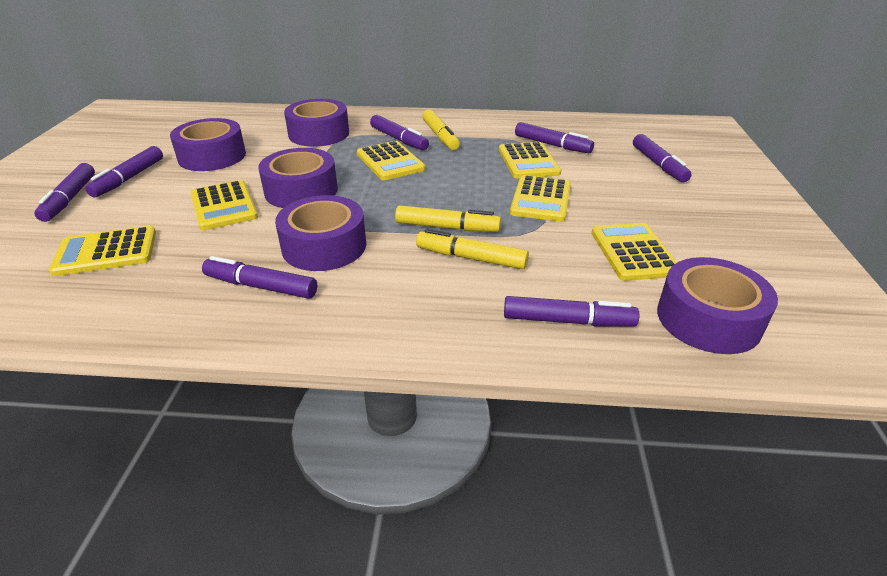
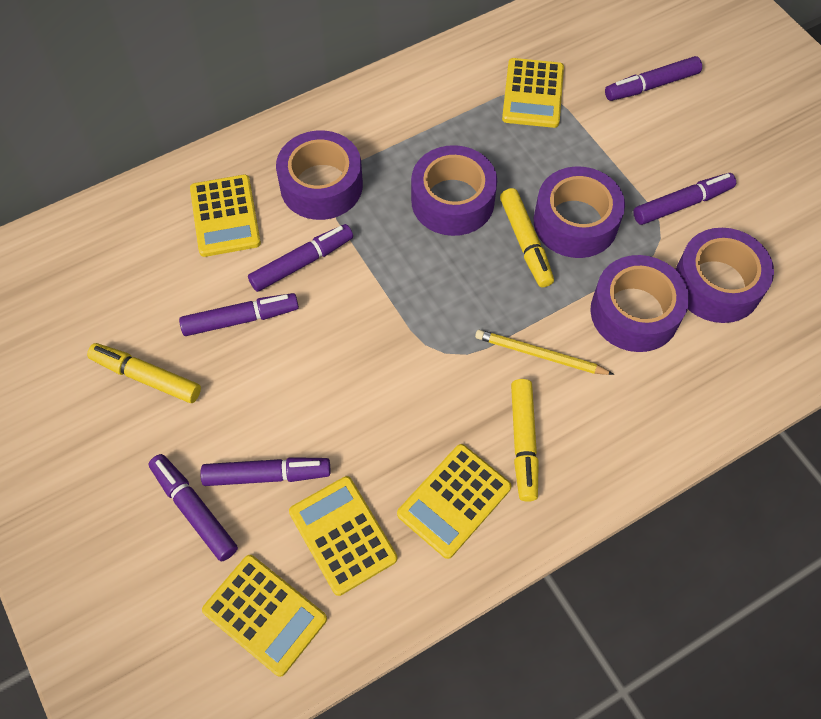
purple marker: 7 -> 6
yellow calculator: 6 -> 5
yellow pencil: 0 -> 1

